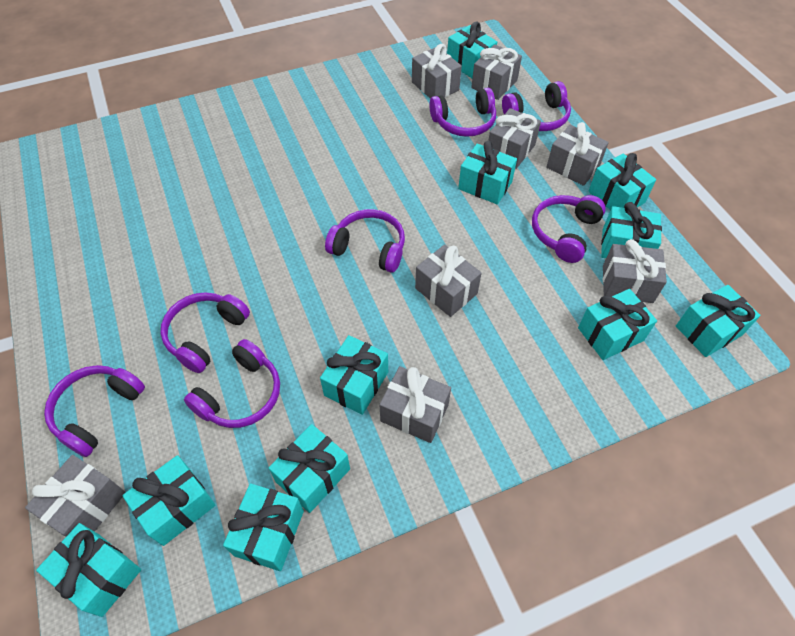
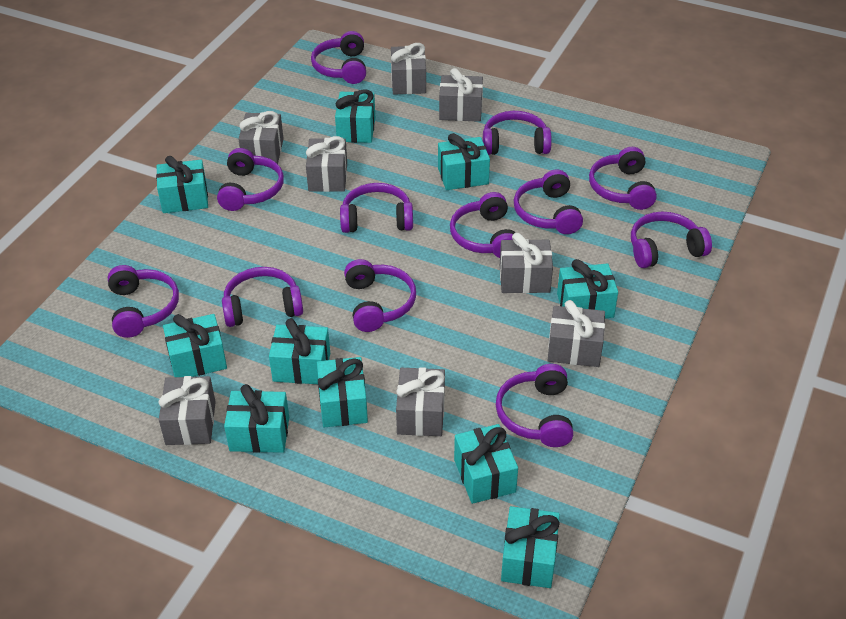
purple headphones: 7 -> 12
turquoise gift: 11 -> 10

